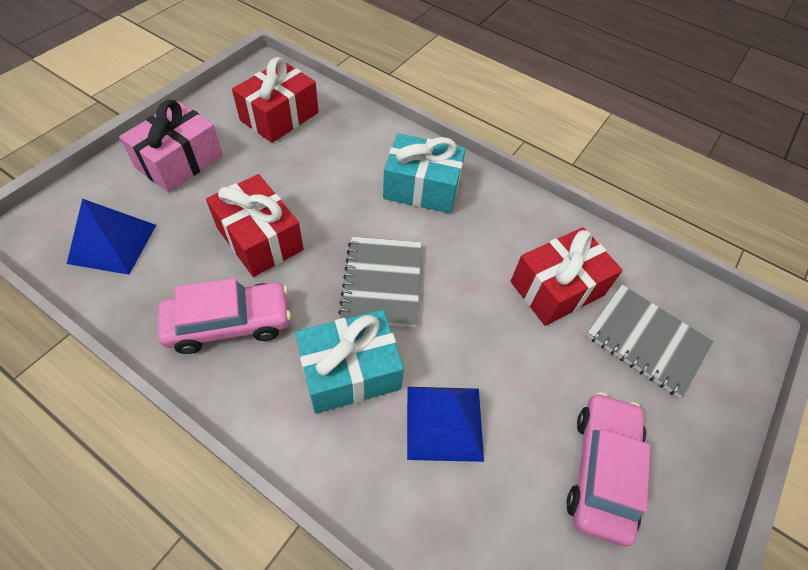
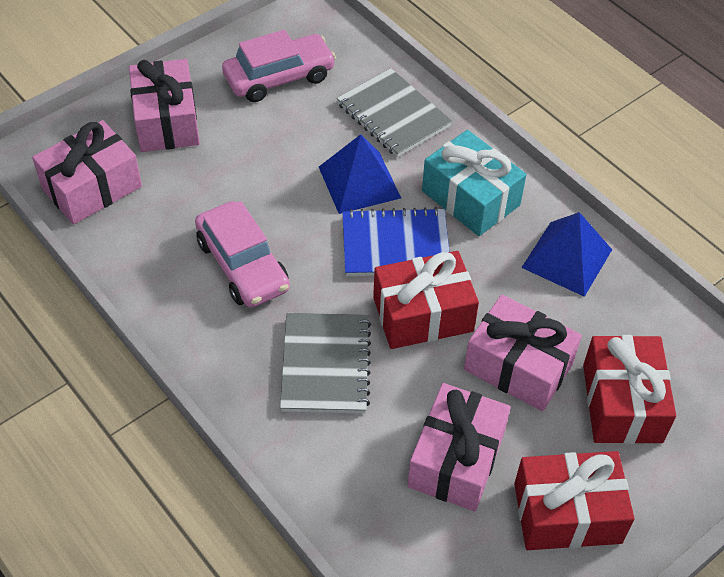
blue notebook: 0 -> 1
pink gift: 1 -> 4
turquoise gift: 2 -> 1

